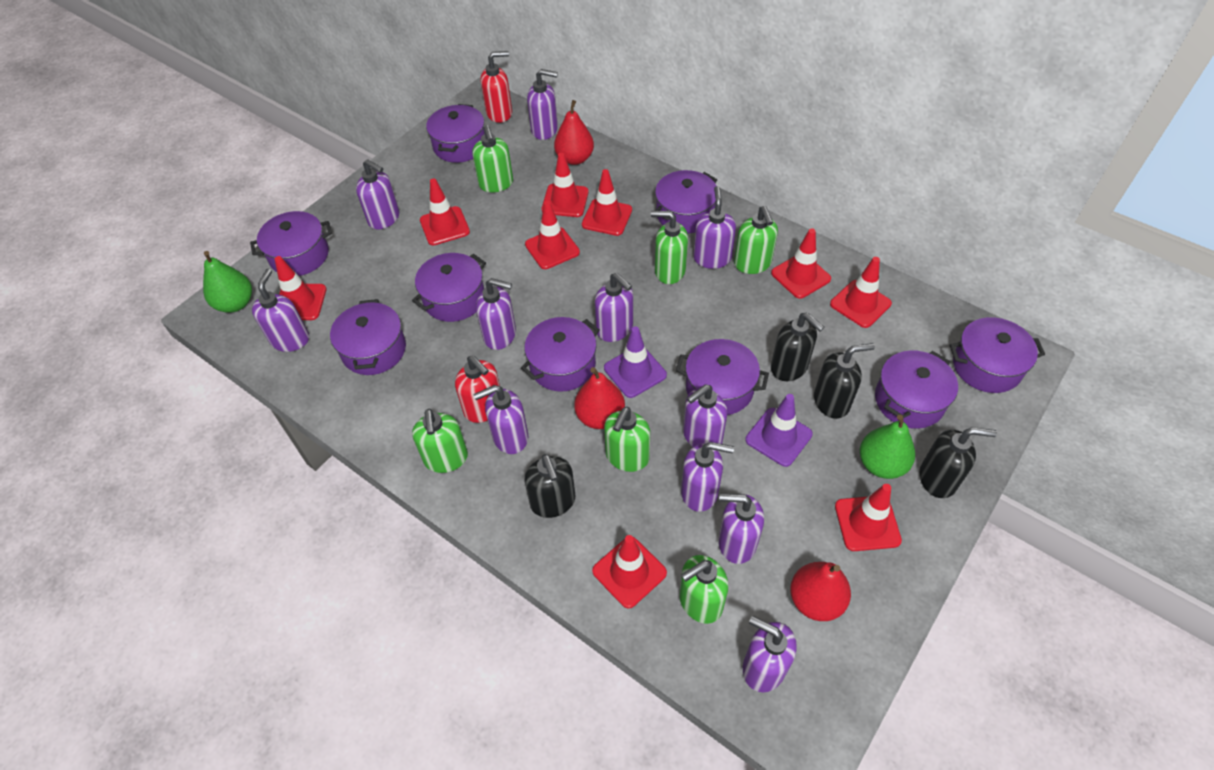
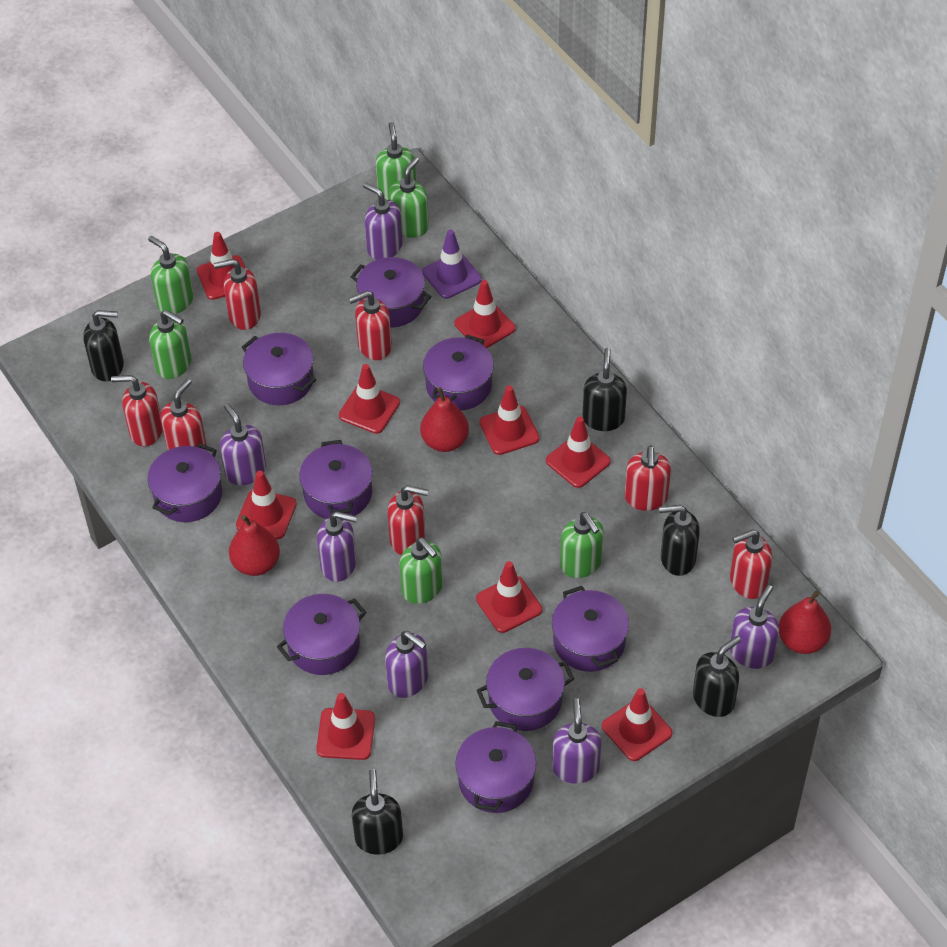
black soap dispenser: 4 -> 5
green pear: 2 -> 0
purple soap dispenser: 11 -> 6
purple traffic cone: 2 -> 1
red soap dispenser: 2 -> 7

